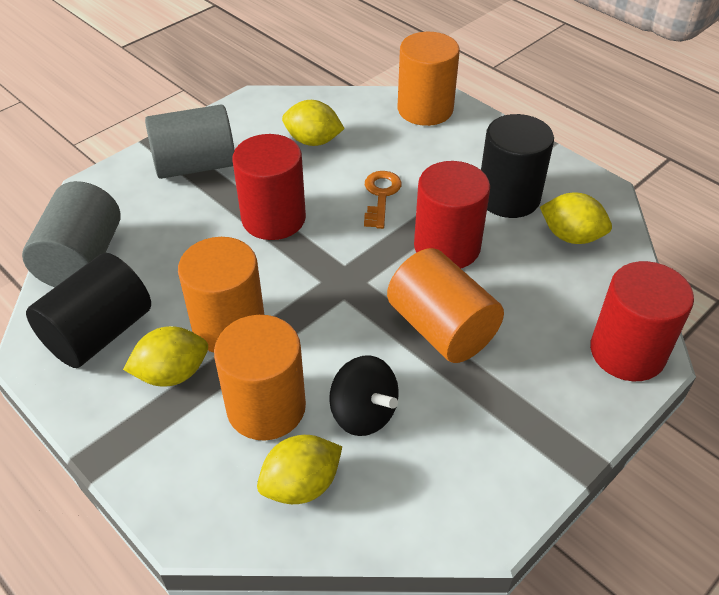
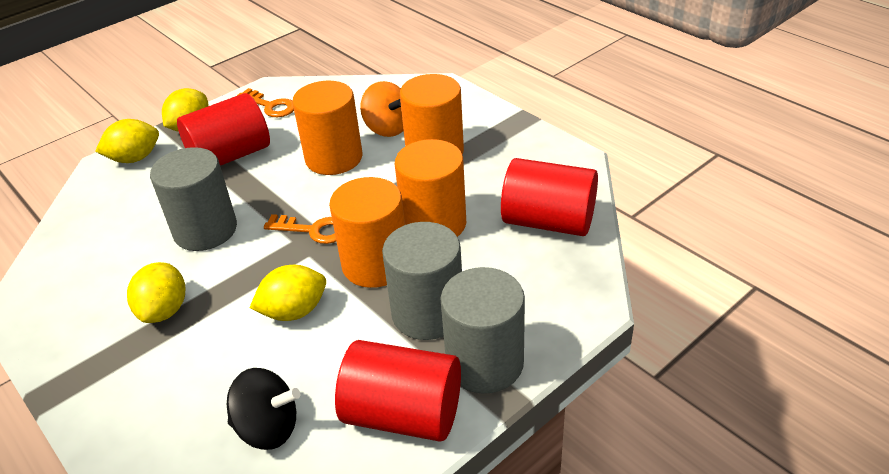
black cylinder: 2 -> 0
grey cylinder: 2 -> 3
orange key: 1 -> 2
orange spinning top: 0 -> 1

